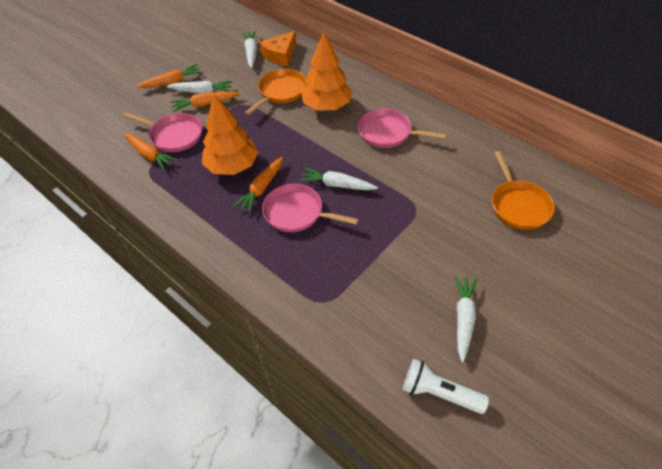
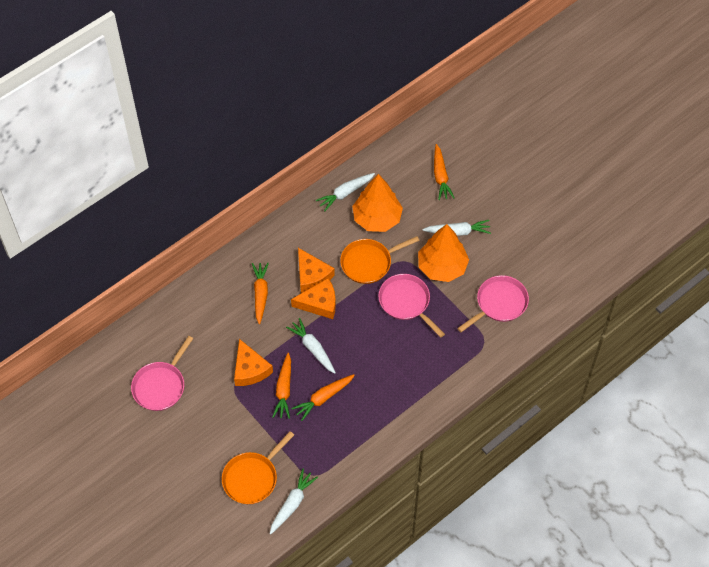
orange cheese: 1 -> 3
white flashlight: 1 -> 0

